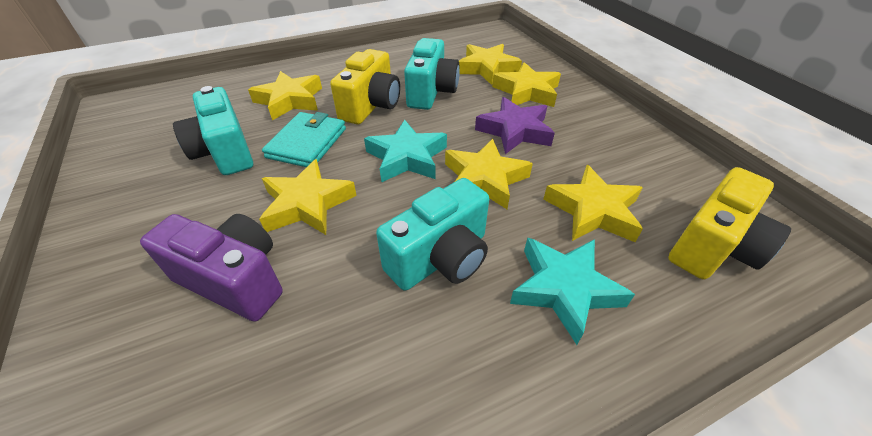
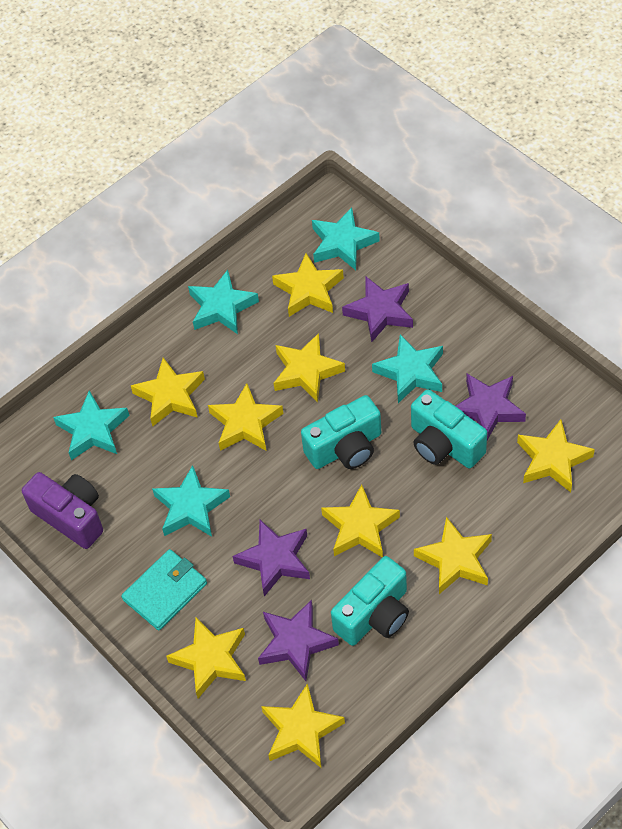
purple star: 1 -> 4
turquoise star: 2 -> 5
yellow camera: 2 -> 0
yellow star: 6 -> 9

